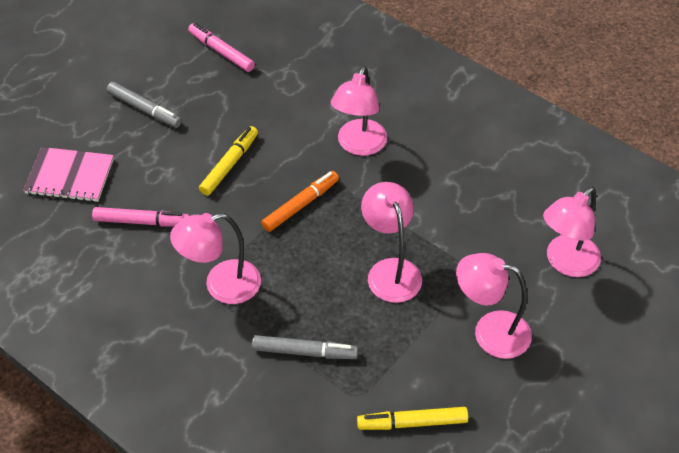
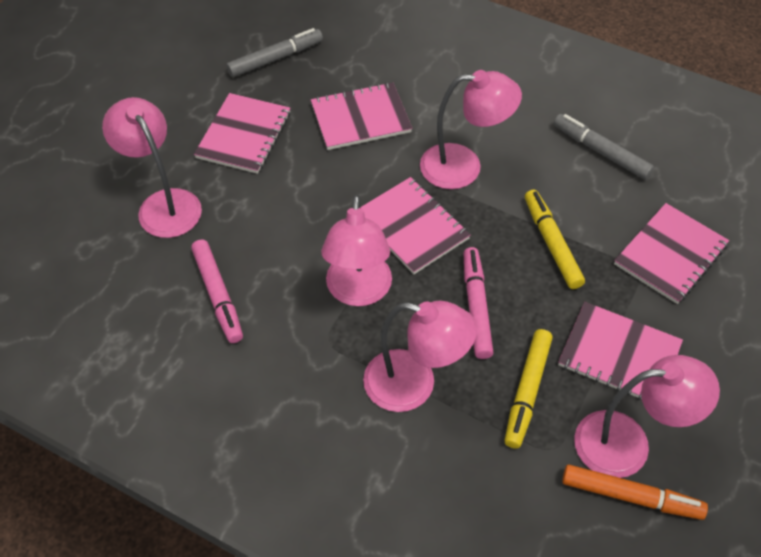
pink notebook: 1 -> 5

